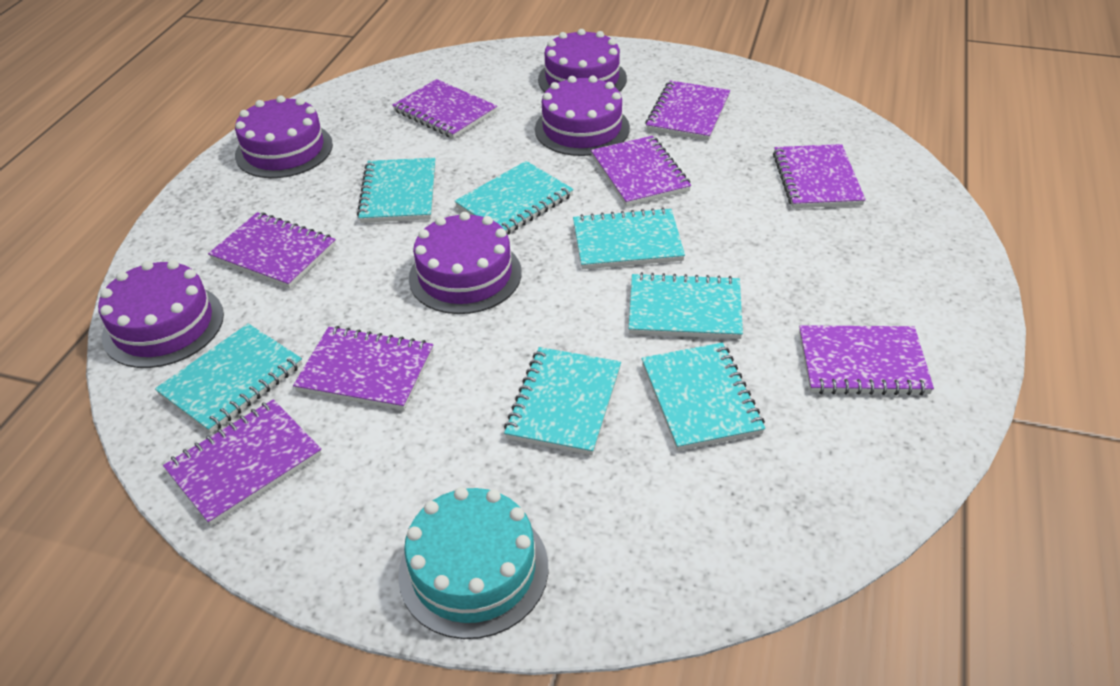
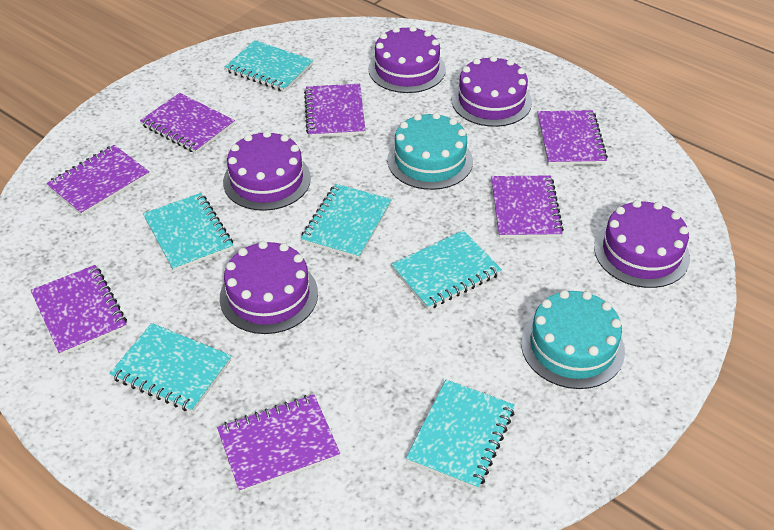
purple notebook: 8 -> 7
turquoise cake: 1 -> 2
turquoise notebook: 7 -> 6

